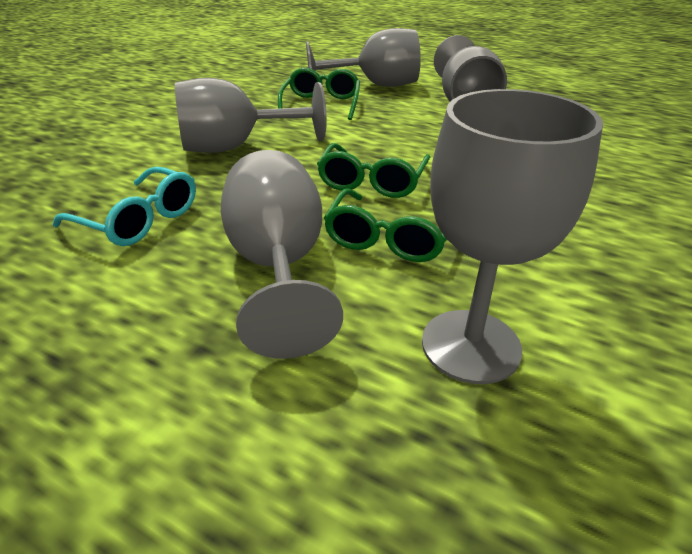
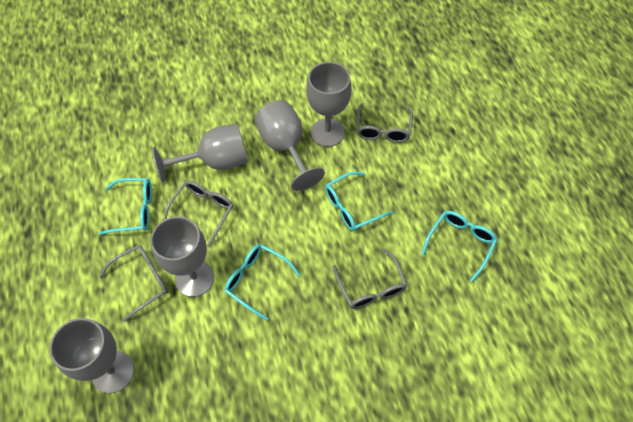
green glasses: 3 -> 0
grey glasses: 0 -> 4
turquoise glasses: 1 -> 4

